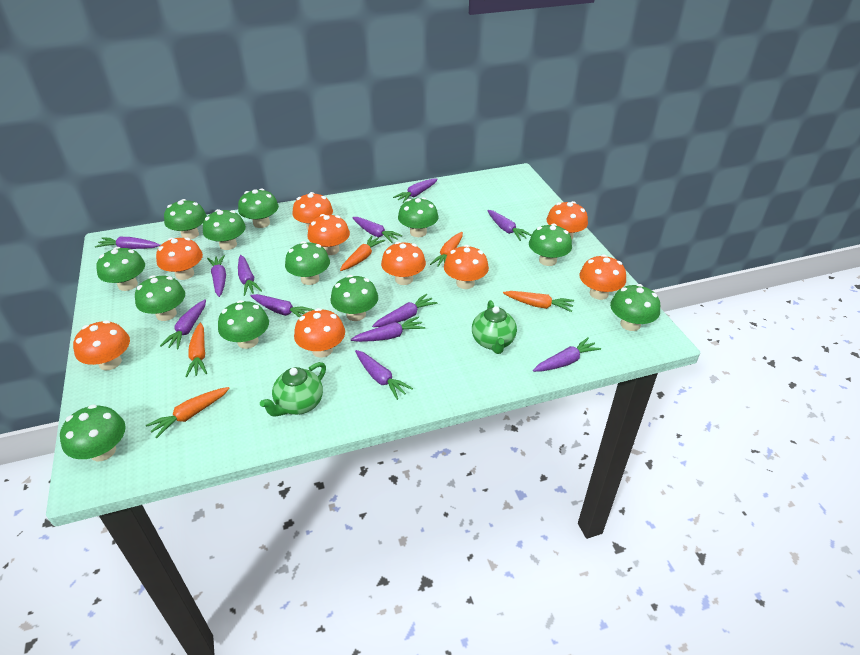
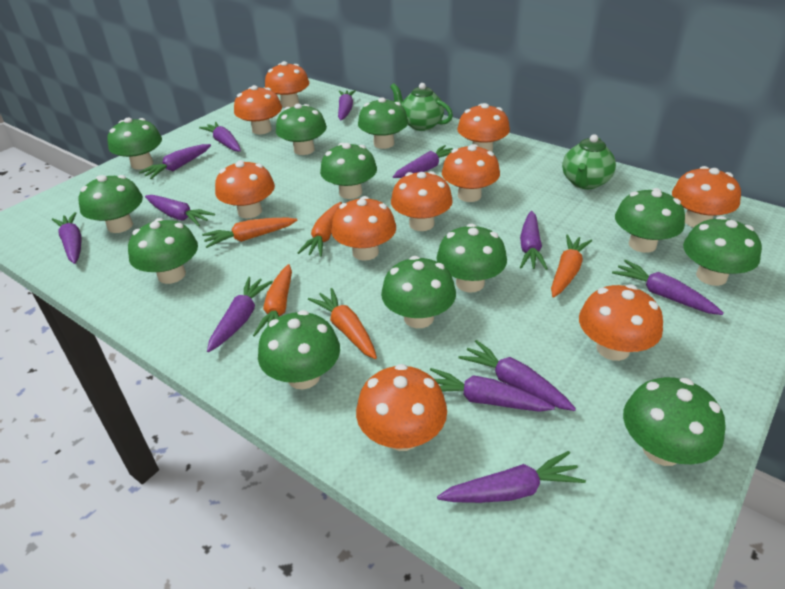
orange mushroom: 9 -> 10

